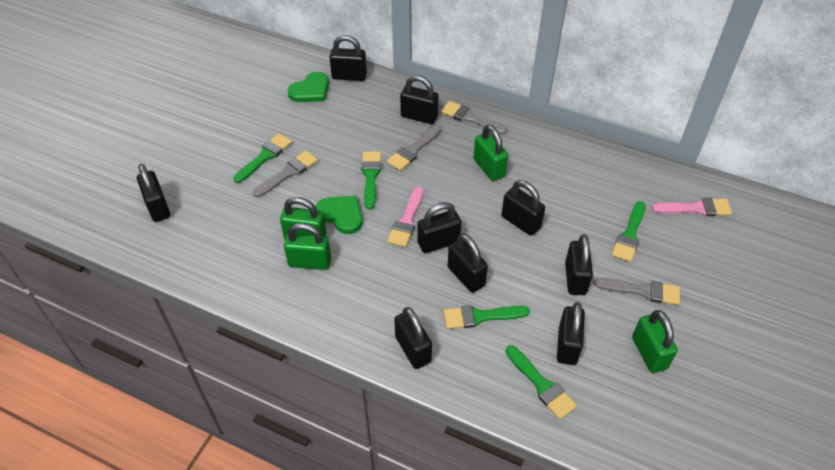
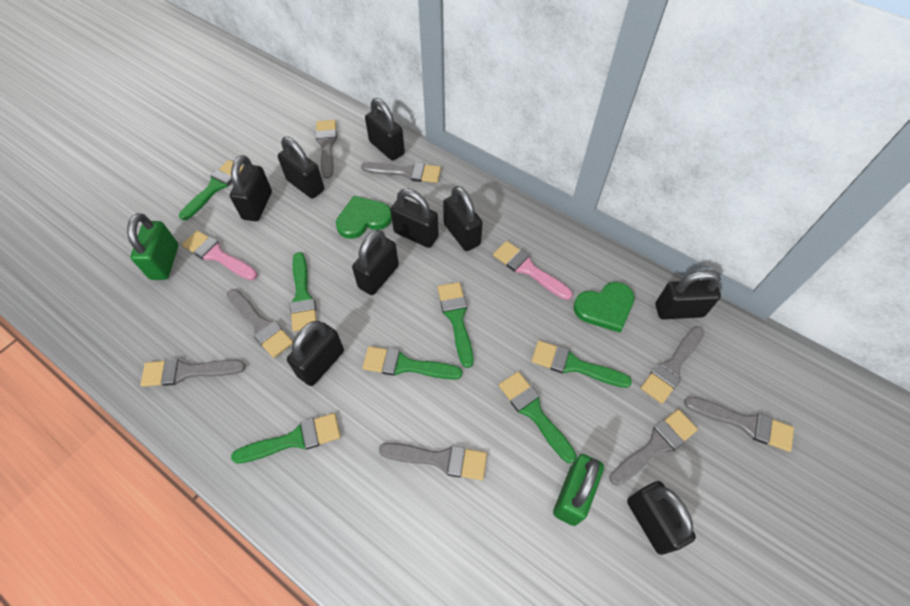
green brush: 5 -> 7
green padlock: 4 -> 2
grey brush: 4 -> 8

